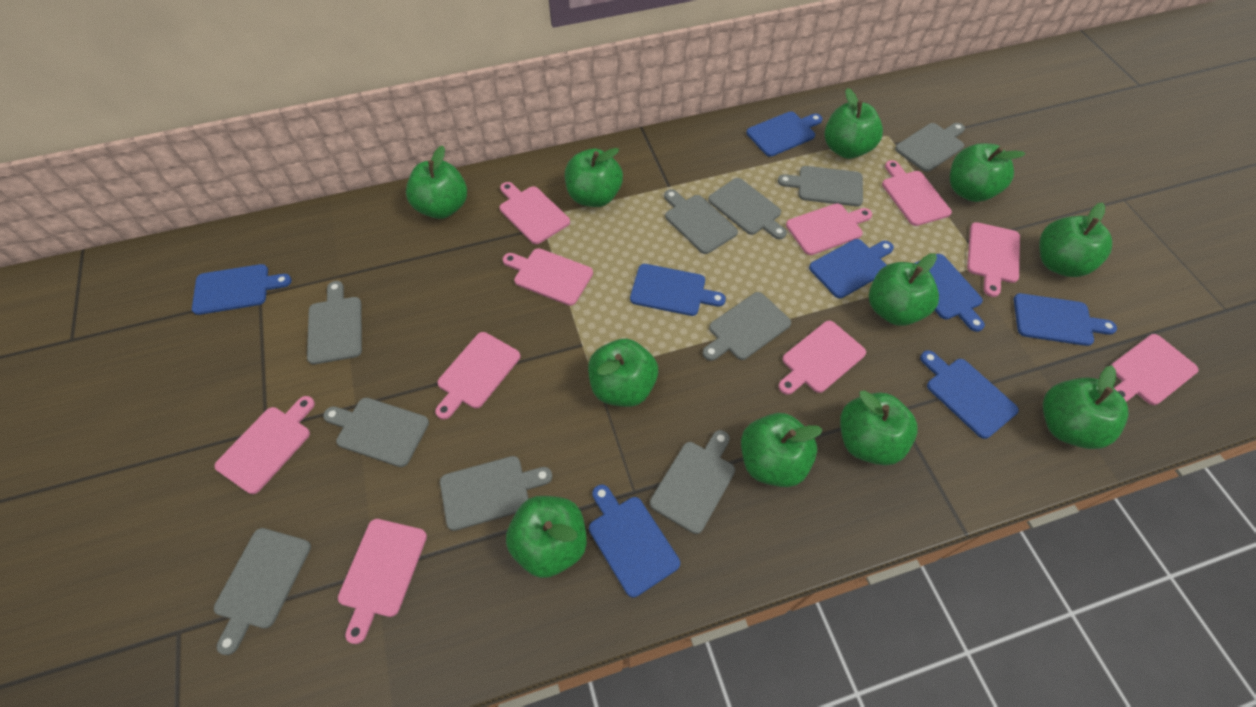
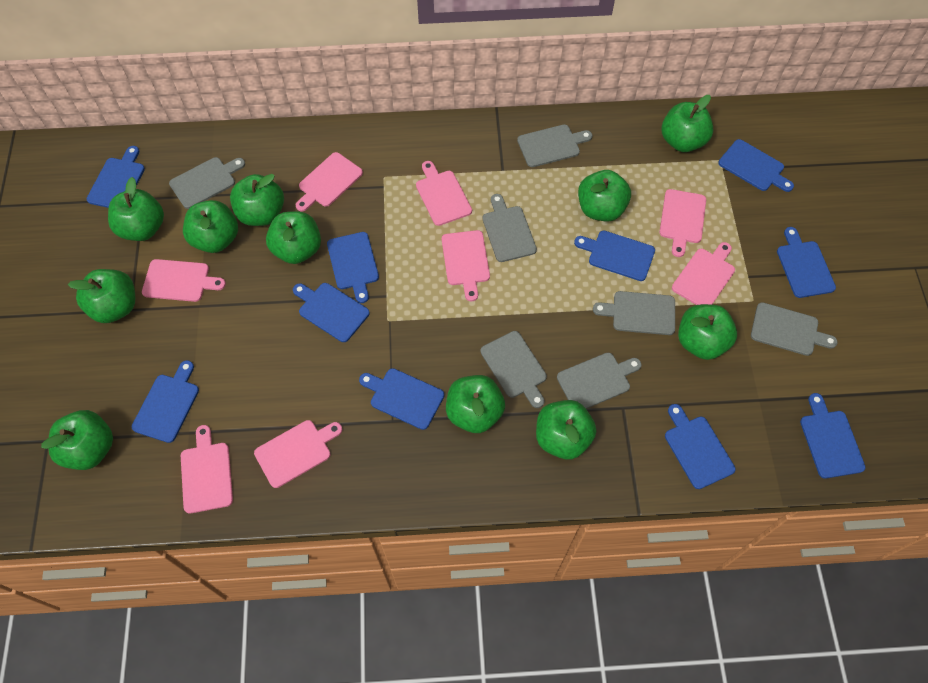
blue cutting board: 8 -> 10
grey cutting board: 10 -> 7
pink cutting board: 10 -> 8

